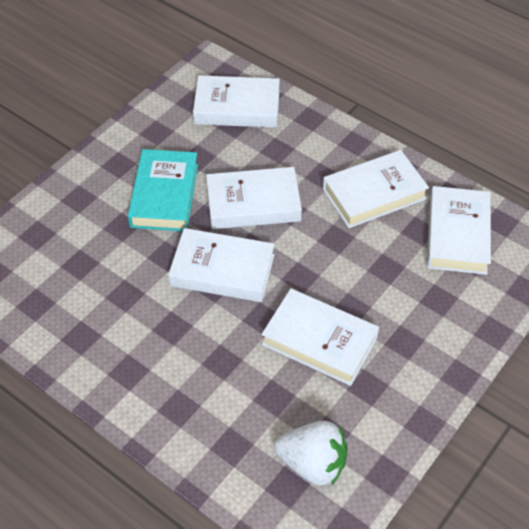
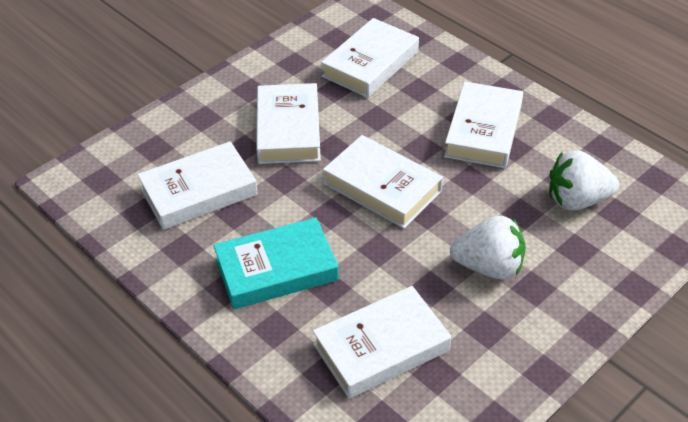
white strawberry: 1 -> 2

